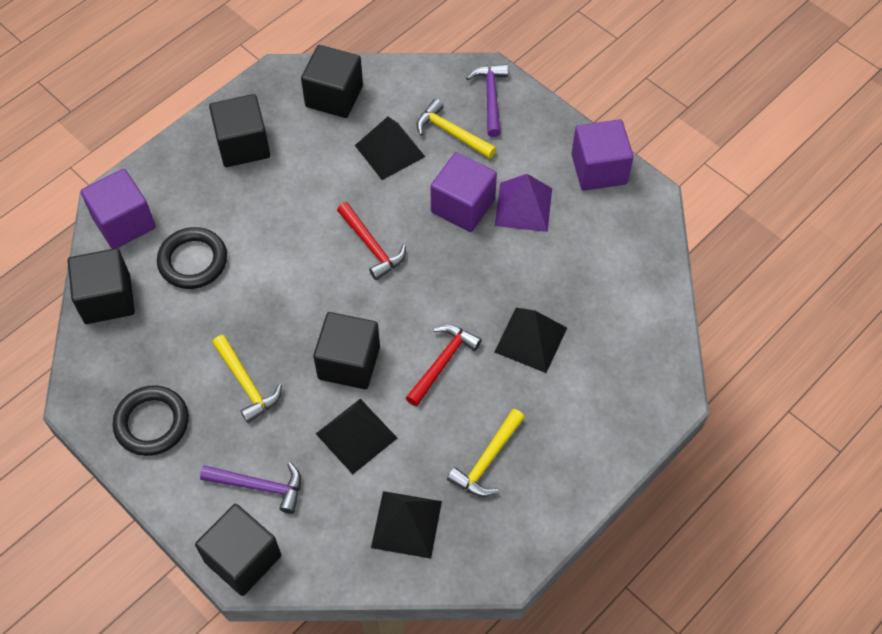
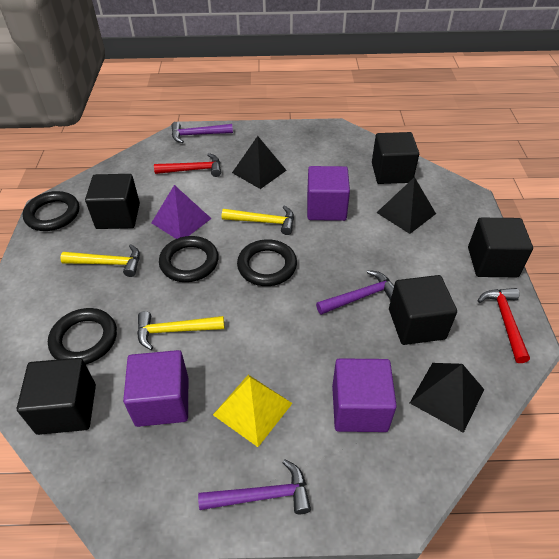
black pyramid: 4 -> 3
black ring: 2 -> 4
purple hammer: 2 -> 3
yellow pyramid: 0 -> 1

